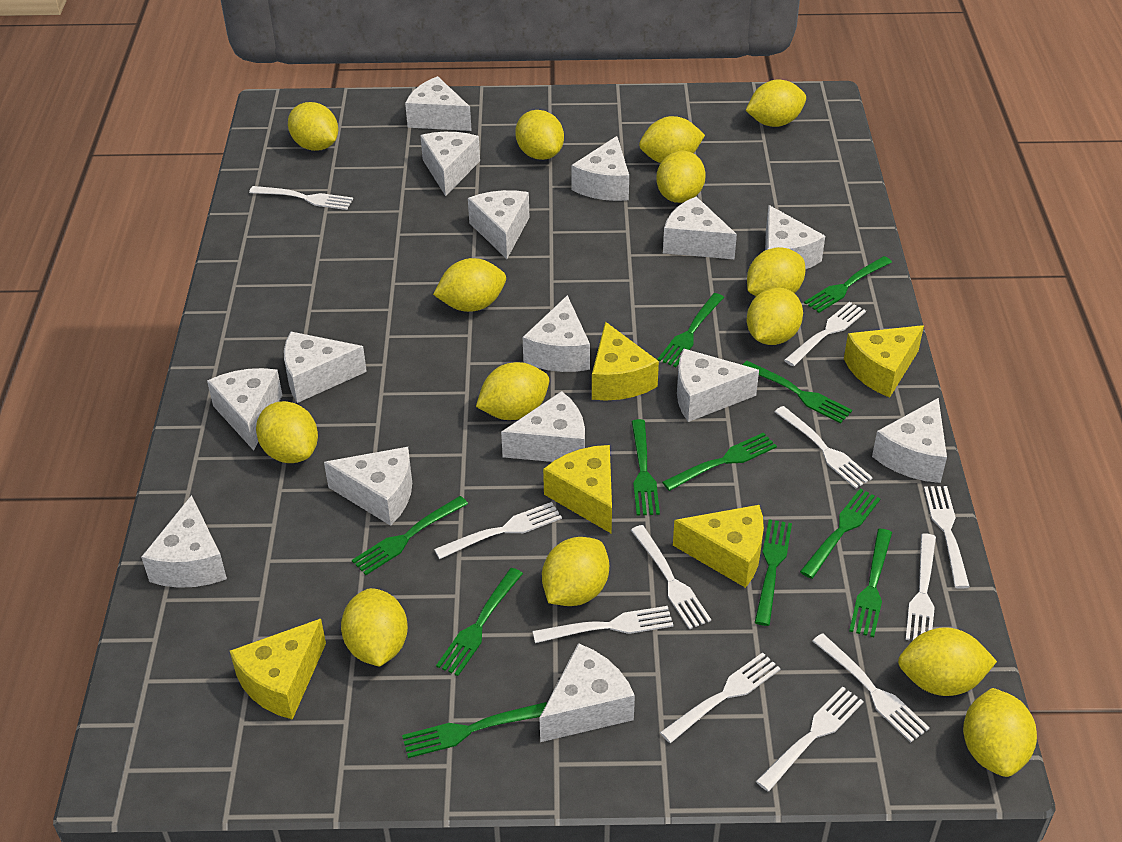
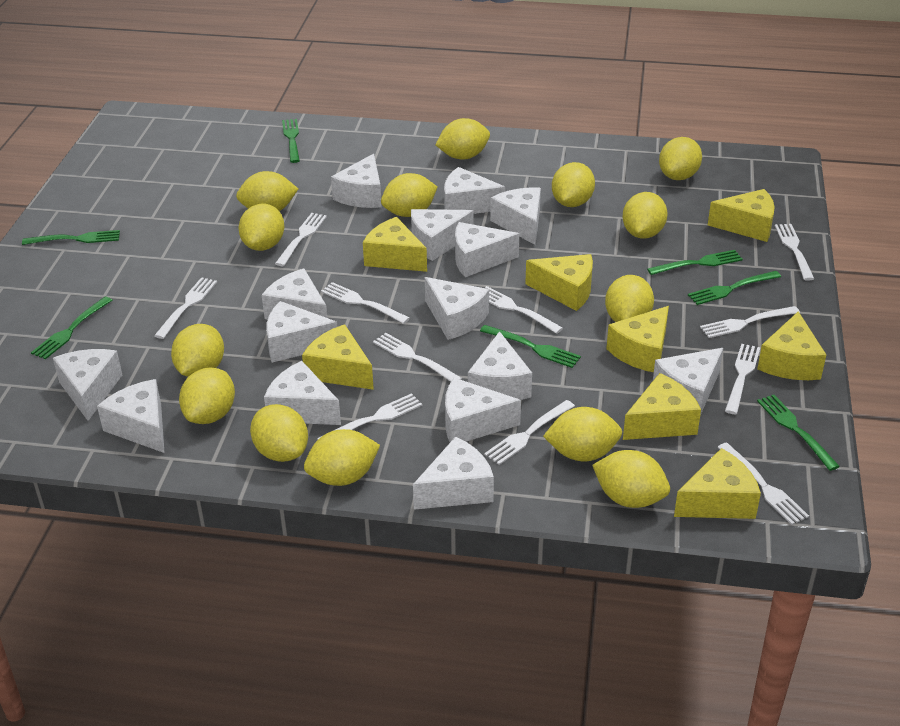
green fork: 11 -> 7
yellow cheese: 5 -> 8

